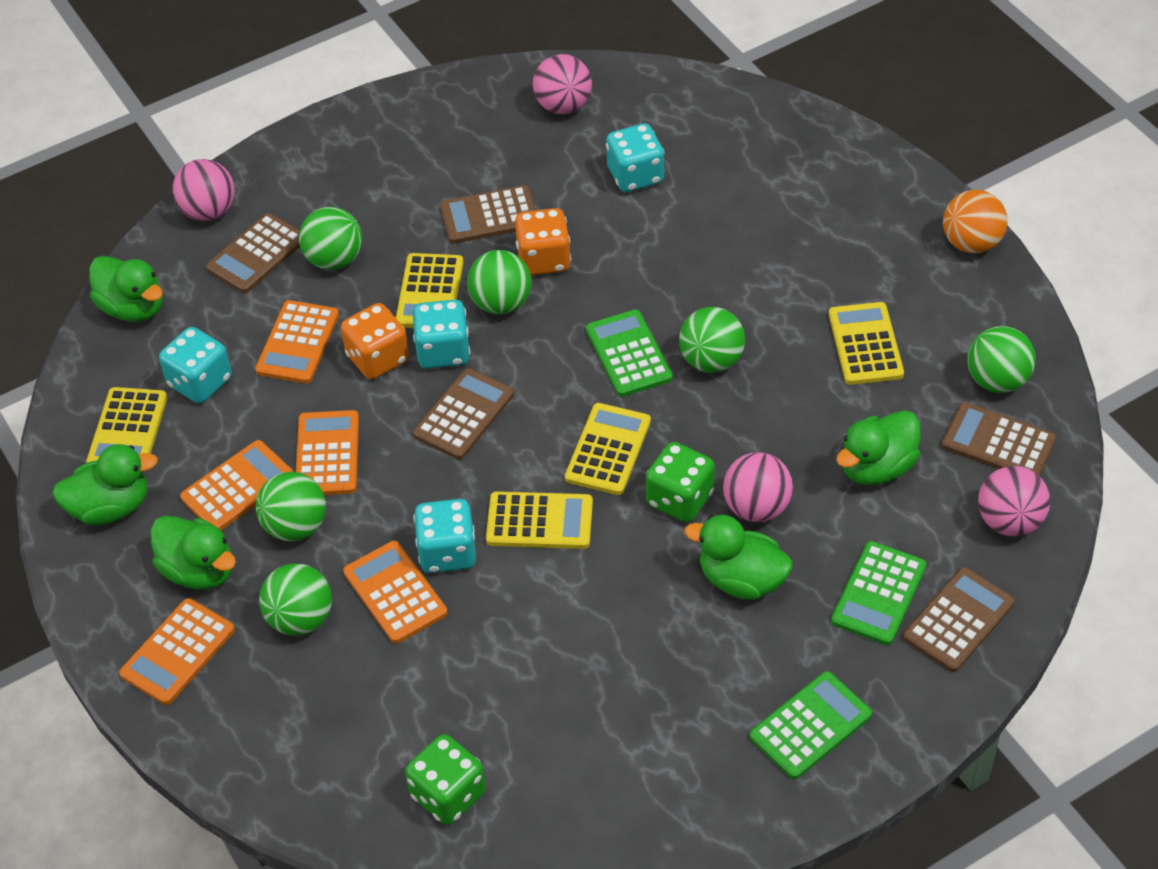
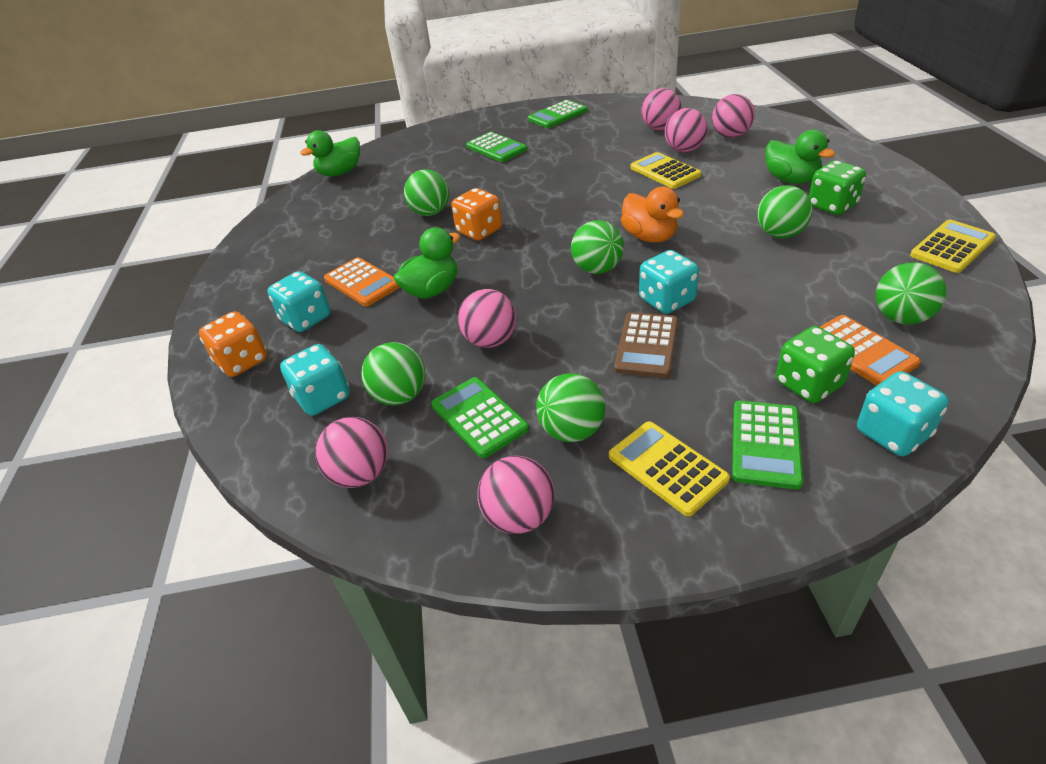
brown calculator: 5 -> 1
green calculator: 3 -> 4
green duck: 5 -> 3
orange ball: 1 -> 0
orange calculator: 5 -> 2
orange duck: 0 -> 1
pink ball: 4 -> 6
yellow calculator: 5 -> 3

